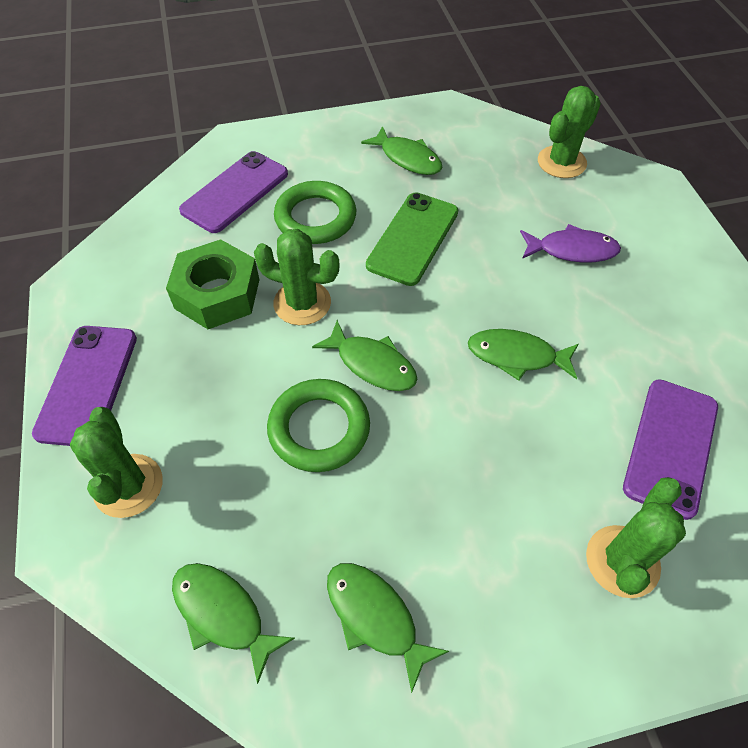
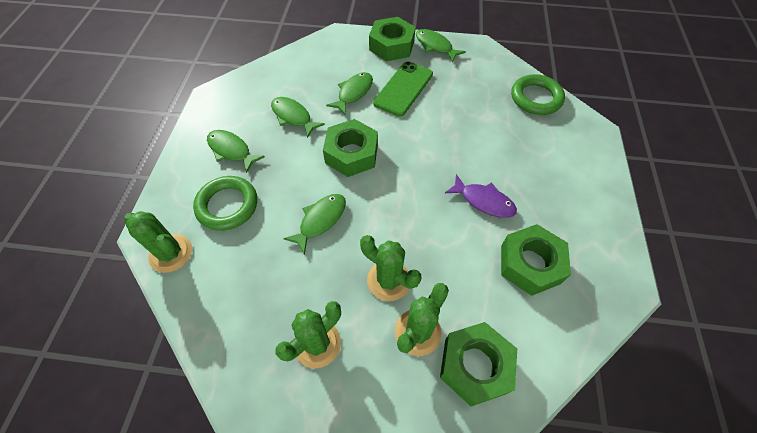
green nut: 1 -> 4
purple phone: 3 -> 0

